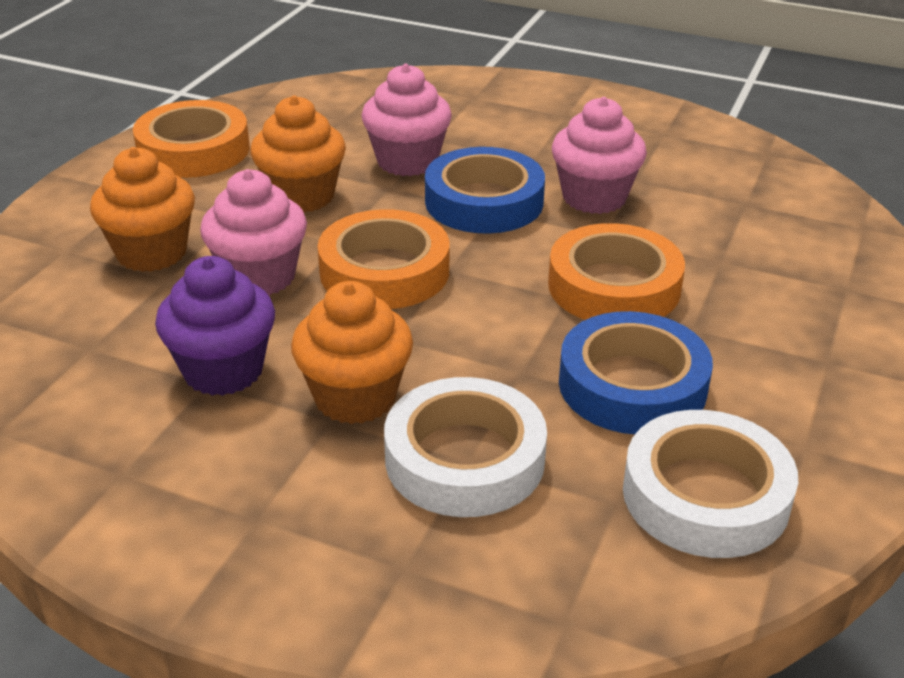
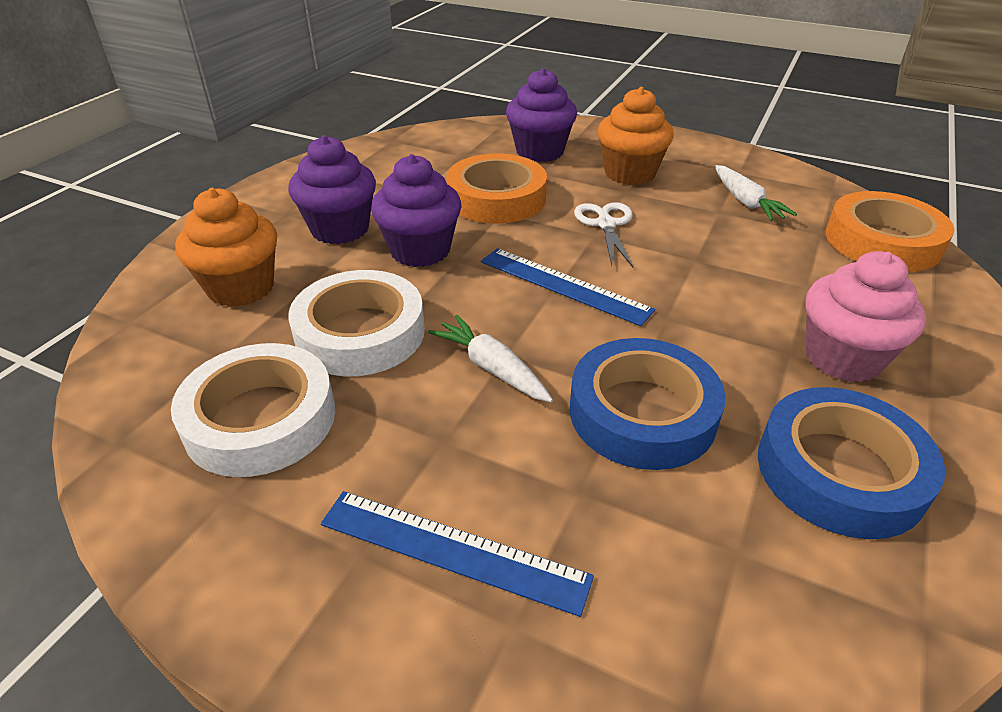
blue ruler: 0 -> 2
orange cupcake: 3 -> 2
orange tape: 3 -> 2
pink cupcake: 3 -> 1
purple cupcake: 1 -> 3
white carrot: 0 -> 2
white scissors: 0 -> 1

